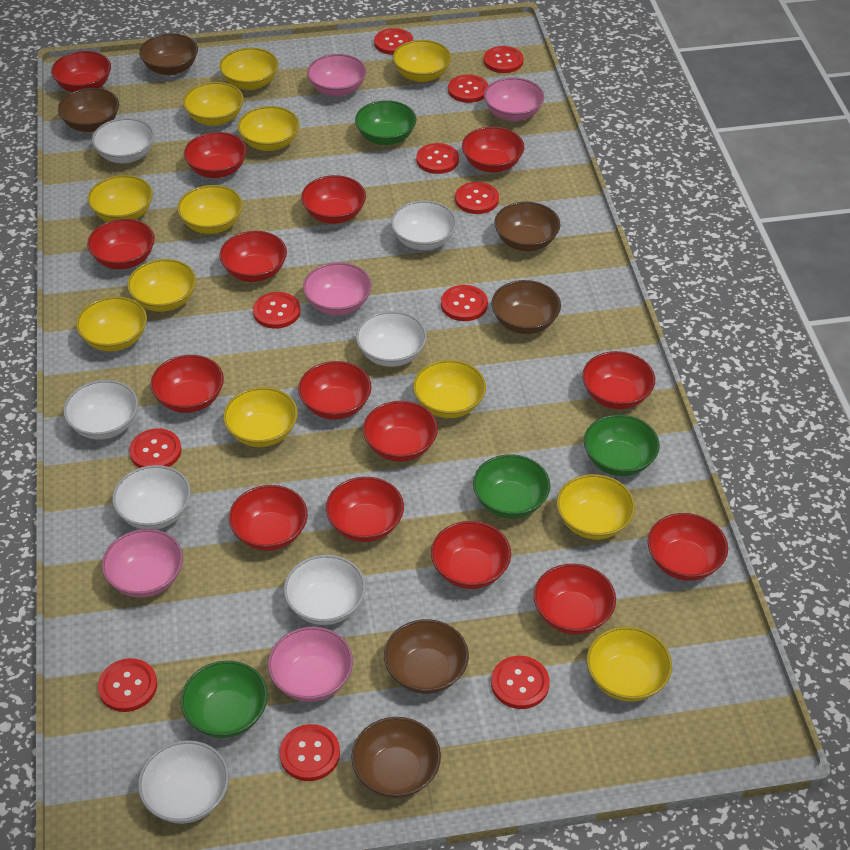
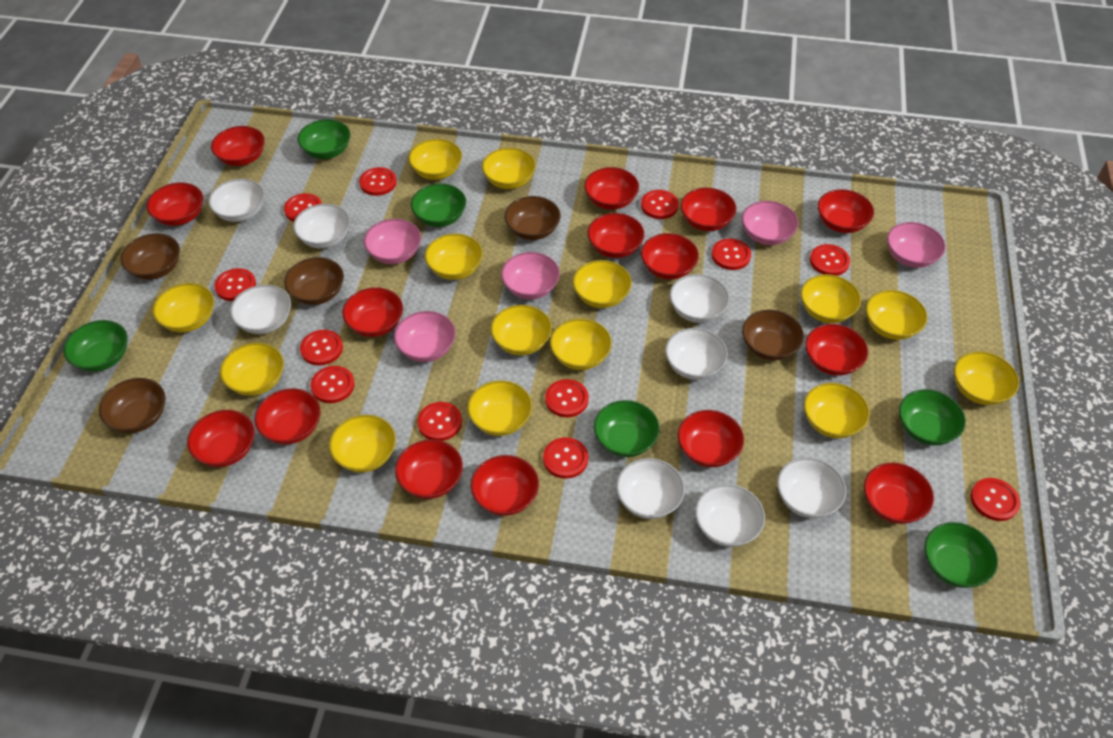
brown bowl: 6 -> 5
green bowl: 4 -> 6
red button: 11 -> 12
white bowl: 7 -> 8
yellow bowl: 12 -> 14

